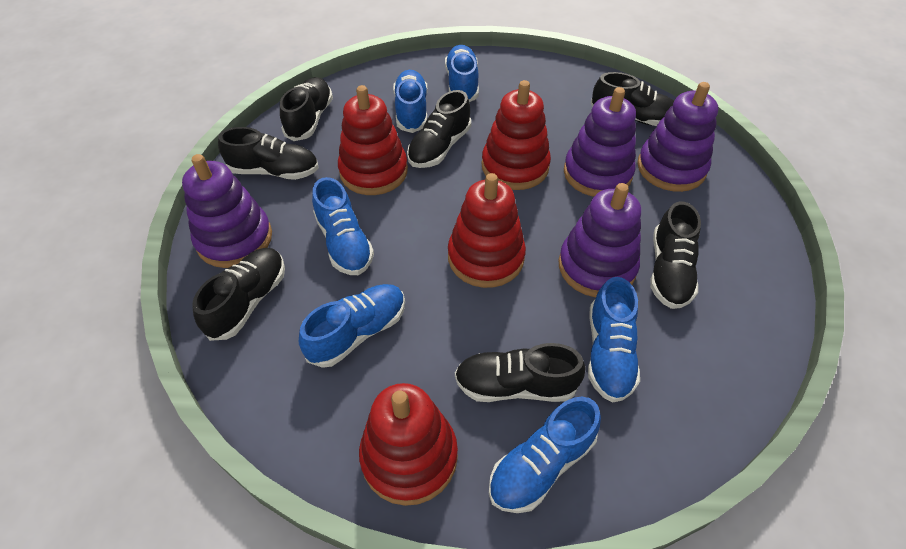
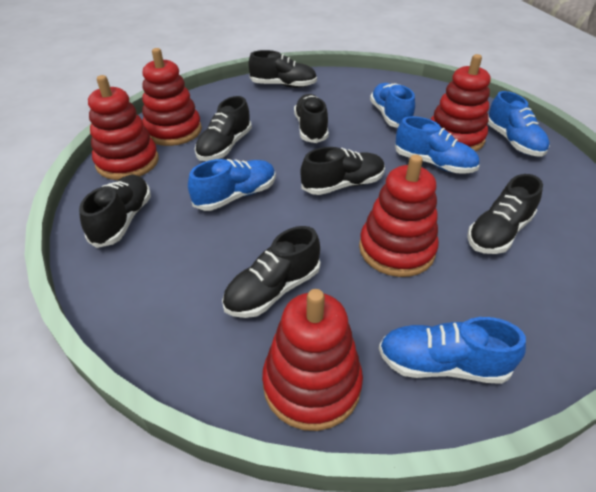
blue shoe: 6 -> 5
purple stacking toy: 4 -> 0
red stacking toy: 4 -> 5

